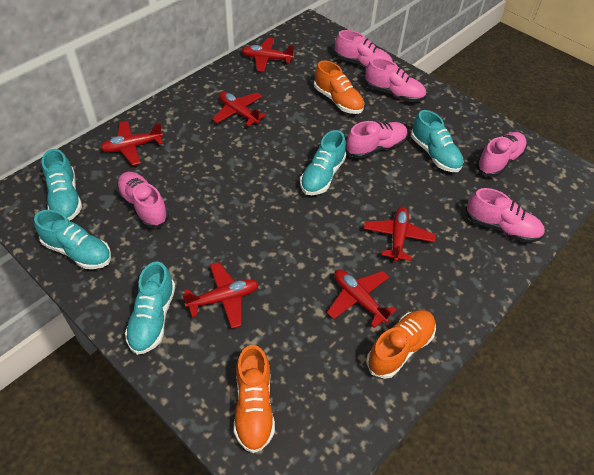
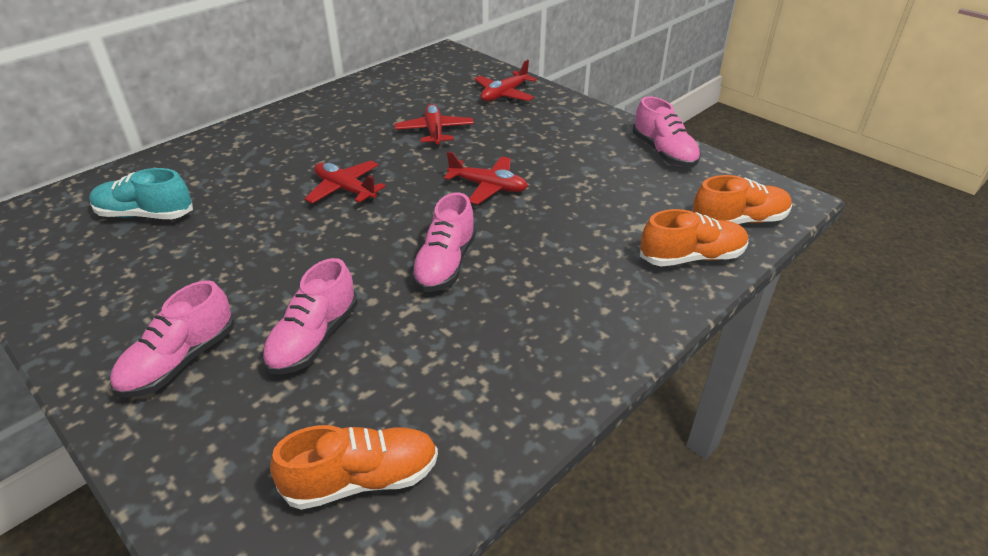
pink shoe: 6 -> 4
red plane: 6 -> 4
turquoise shoe: 5 -> 1

